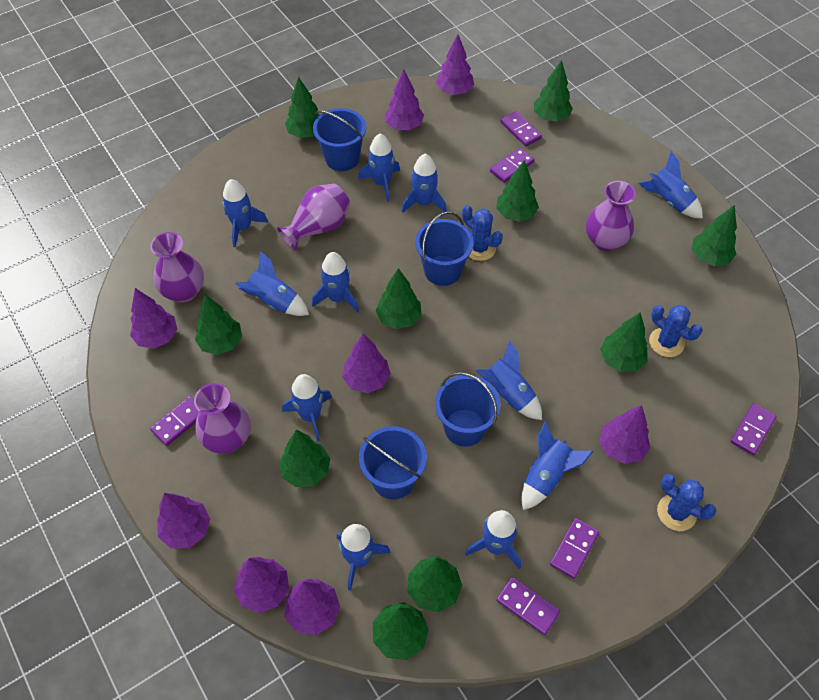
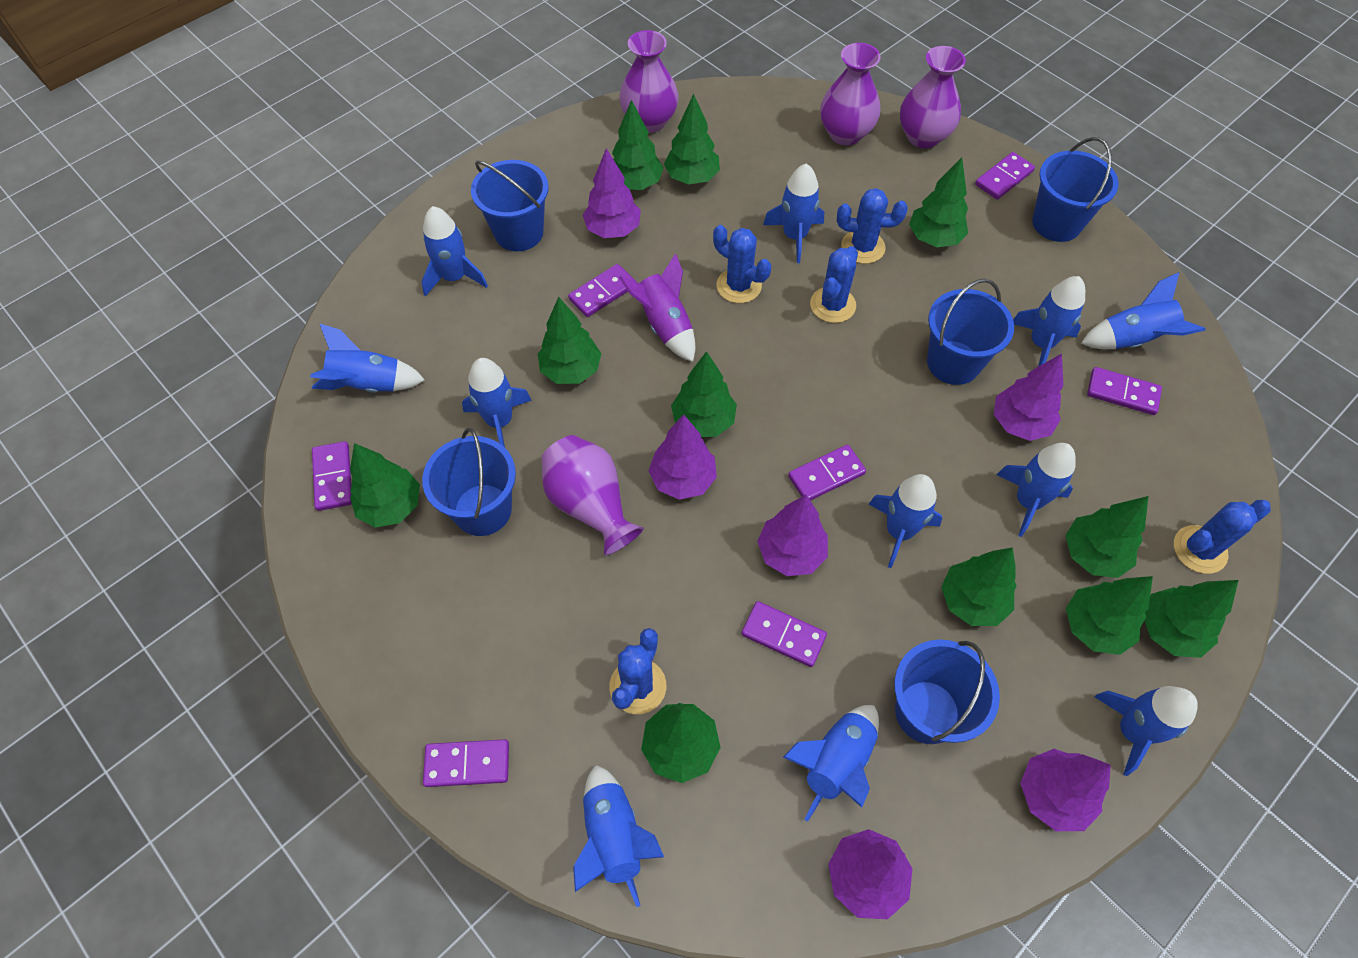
blue bucket: 4 -> 5
blue cactus: 3 -> 5
green tree: 10 -> 11
purple domino: 6 -> 7
purple rocket: 0 -> 1
purple tree: 8 -> 6

